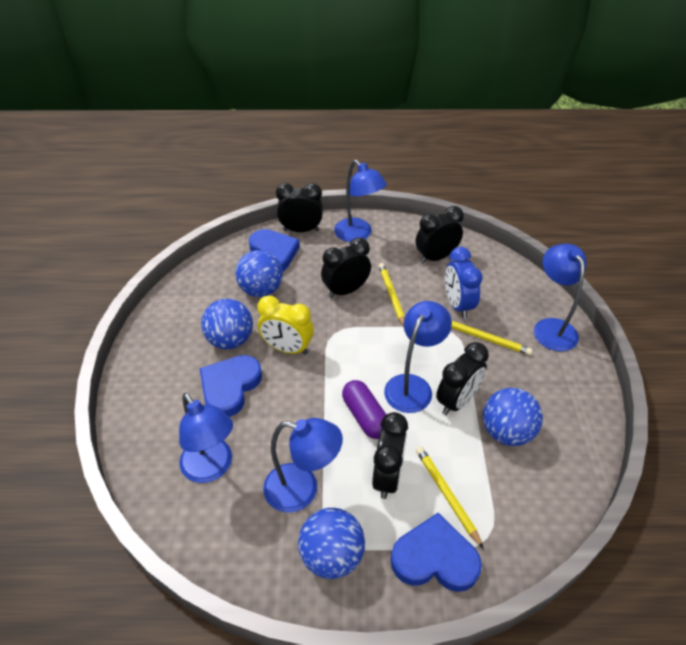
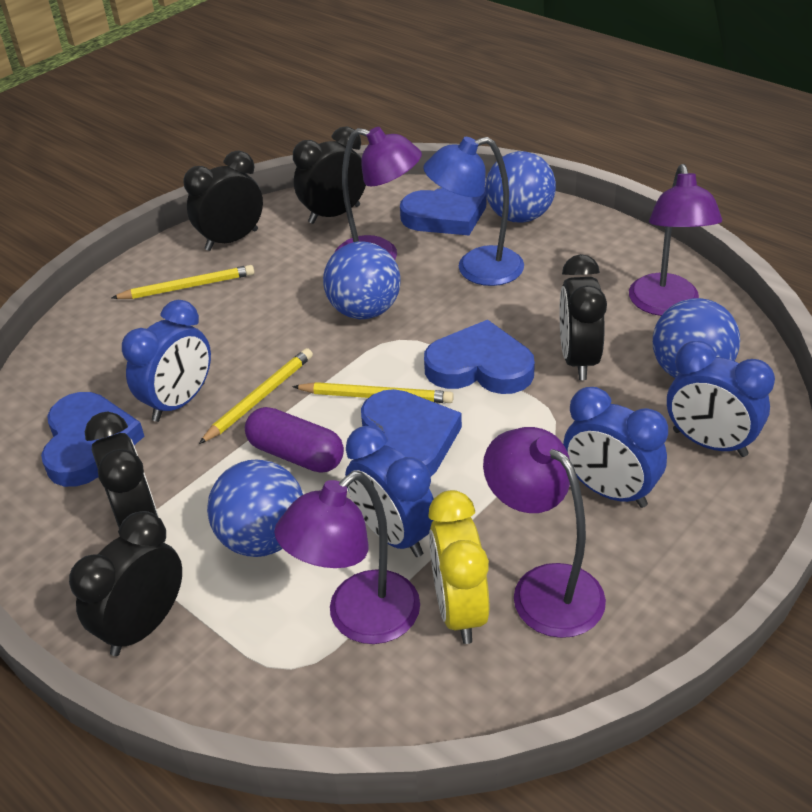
blue clock: 1 -> 4
blue heart: 3 -> 4
blue lamp: 5 -> 1
purple lamp: 0 -> 4

